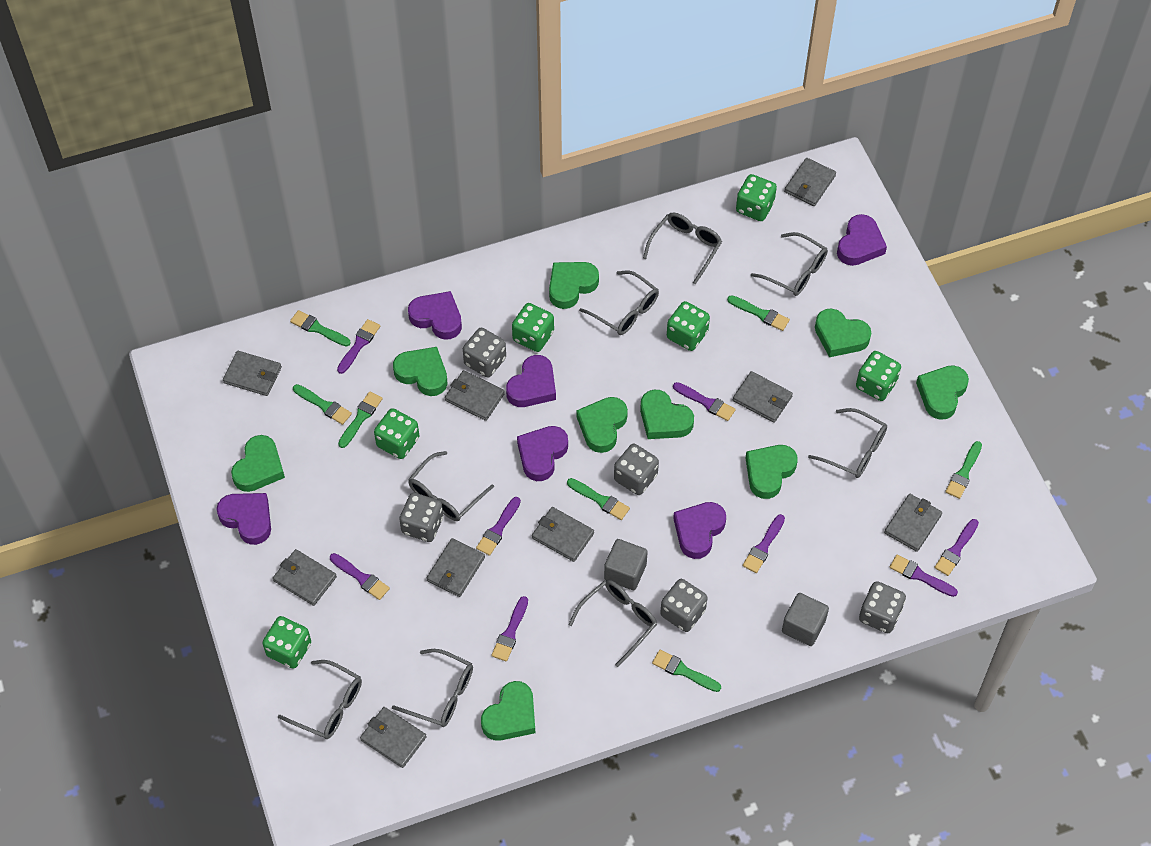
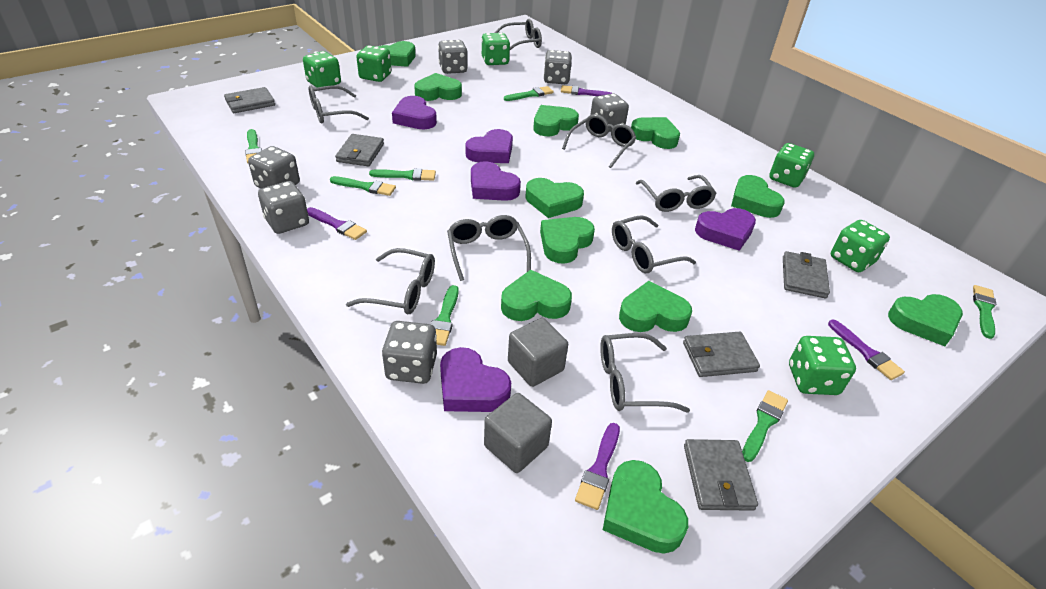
green heart: 9 -> 11
grey dice: 5 -> 6
grey wallet: 9 -> 5
purple brush: 8 -> 4
purple heart: 6 -> 5

